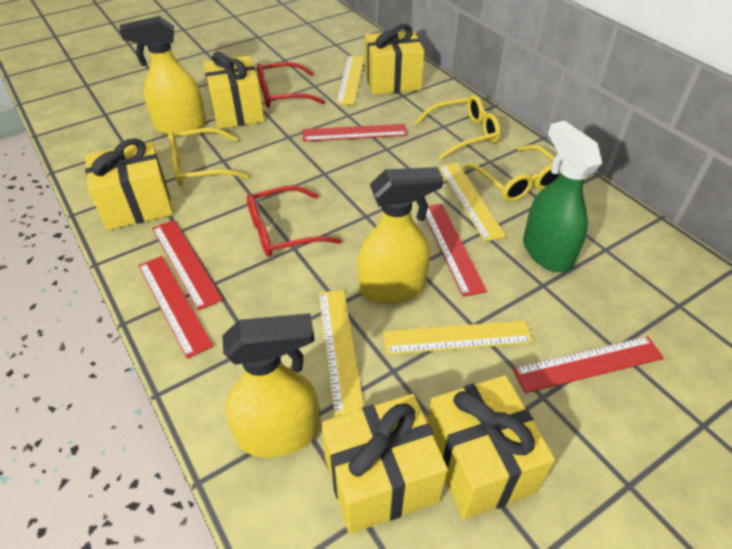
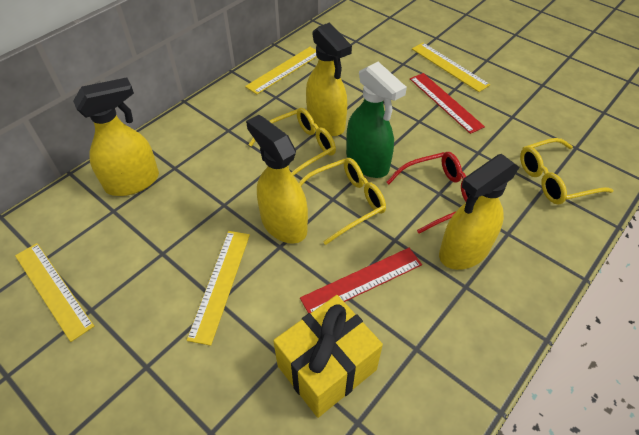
red glasses: 2 -> 1
red ruler: 5 -> 2
yellow gift: 5 -> 1
yellow spray bottle: 3 -> 4

